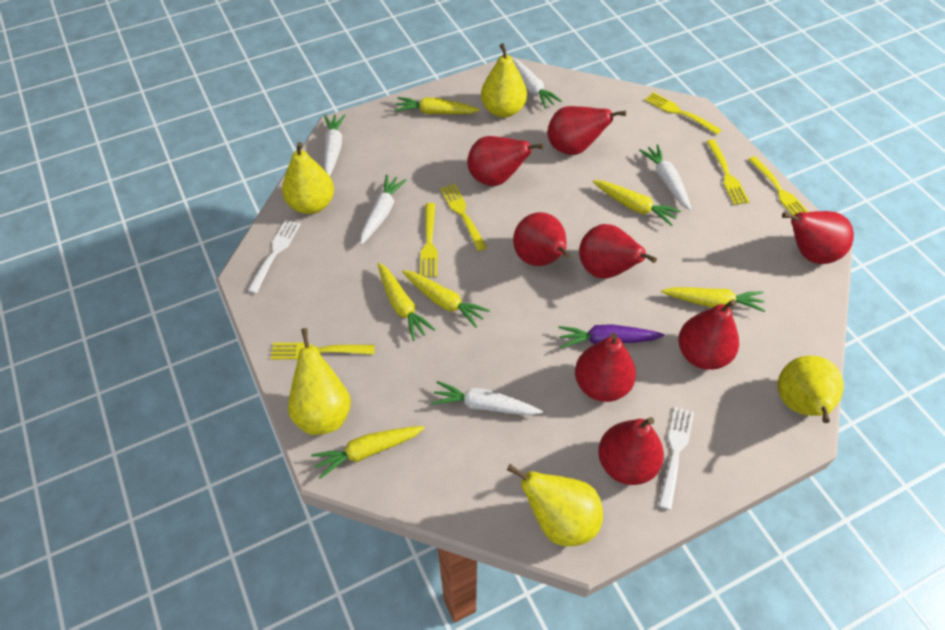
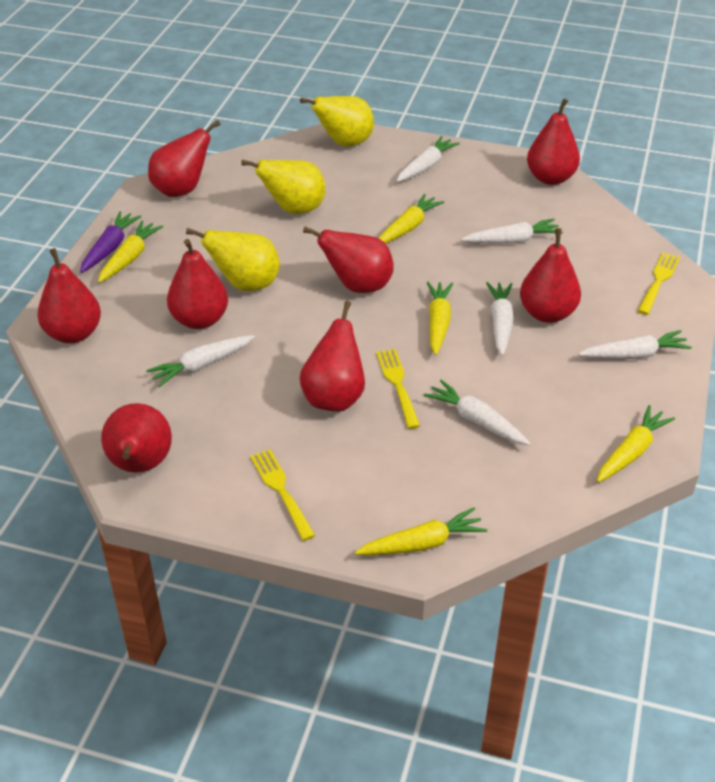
white carrot: 5 -> 6
white fork: 2 -> 0
yellow carrot: 6 -> 5
yellow fork: 6 -> 3
yellow pear: 5 -> 3

